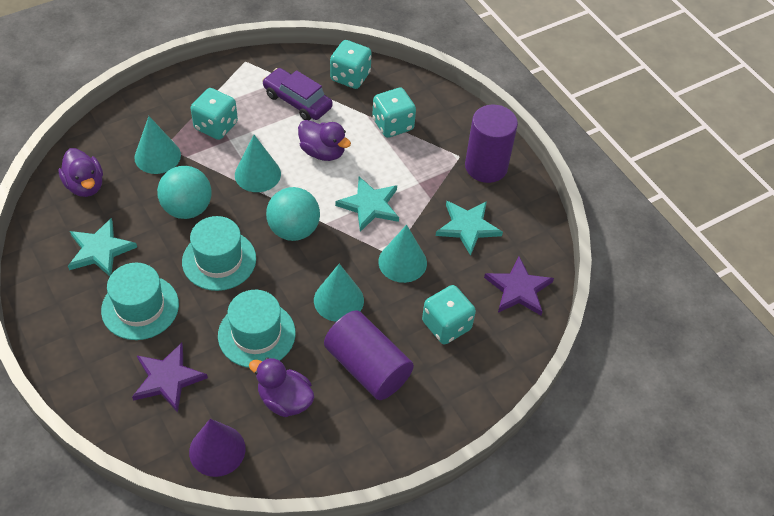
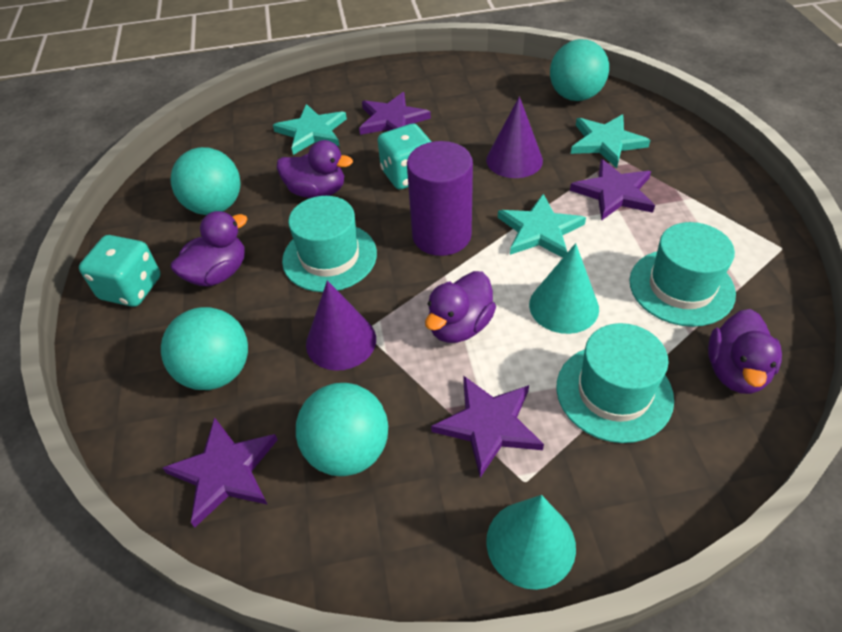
purple car: 1 -> 0
purple cone: 1 -> 2
purple cylinder: 2 -> 1
purple duck: 3 -> 4
purple star: 2 -> 4
turquoise ball: 2 -> 4
turquoise cone: 4 -> 2
turquoise dice: 4 -> 2

